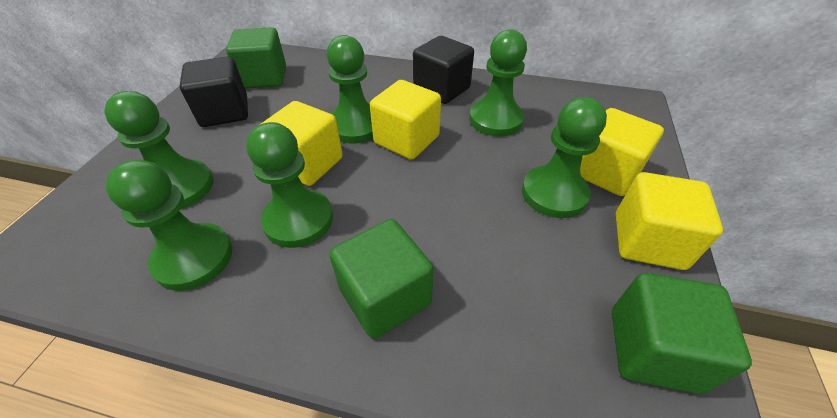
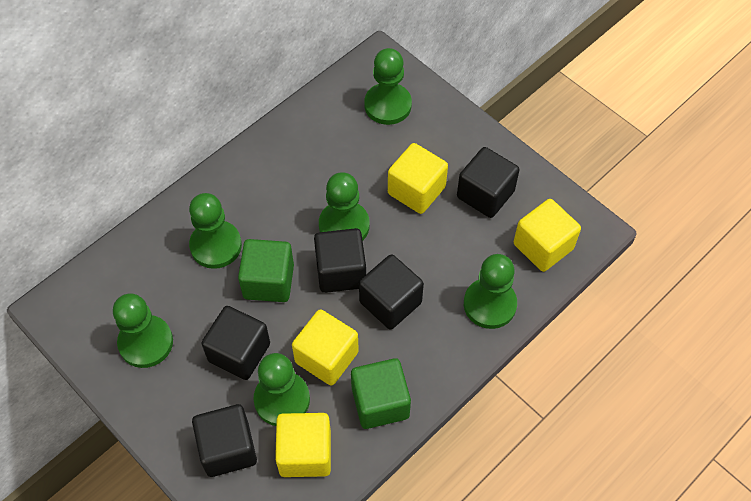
black cube: 2 -> 5
green cube: 3 -> 2

